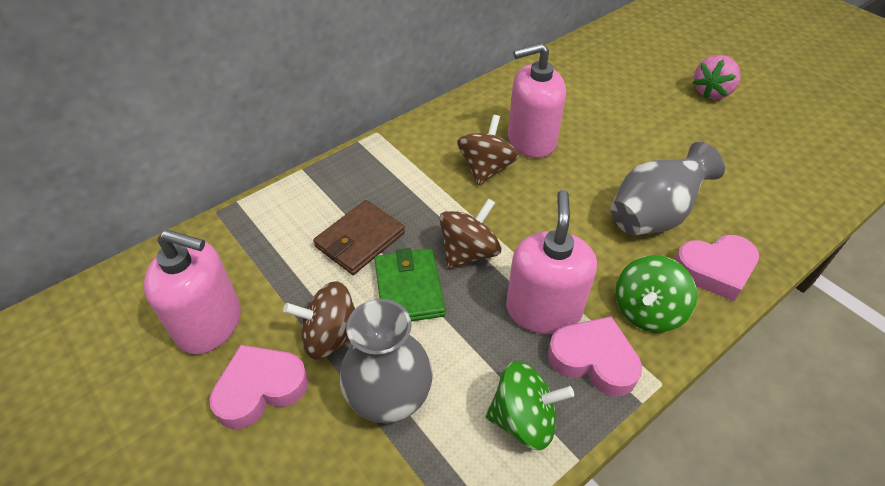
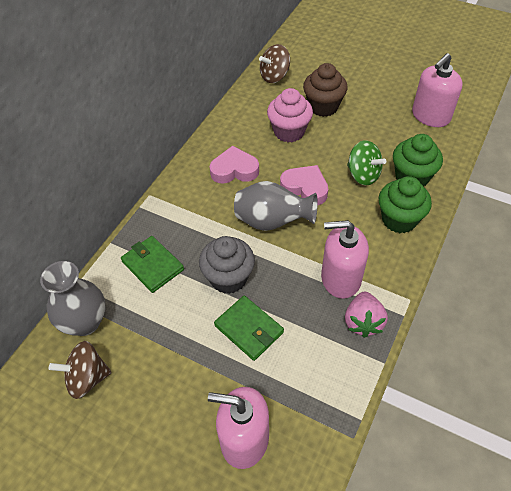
brown cupcake: 0 -> 1
brown spinning top: 3 -> 2
brown wallet: 1 -> 0
green cupcake: 0 -> 2
green spinning top: 2 -> 1
green wallet: 1 -> 2
grey cupcake: 0 -> 1
pink cupcake: 0 -> 1
pink heart: 3 -> 2

